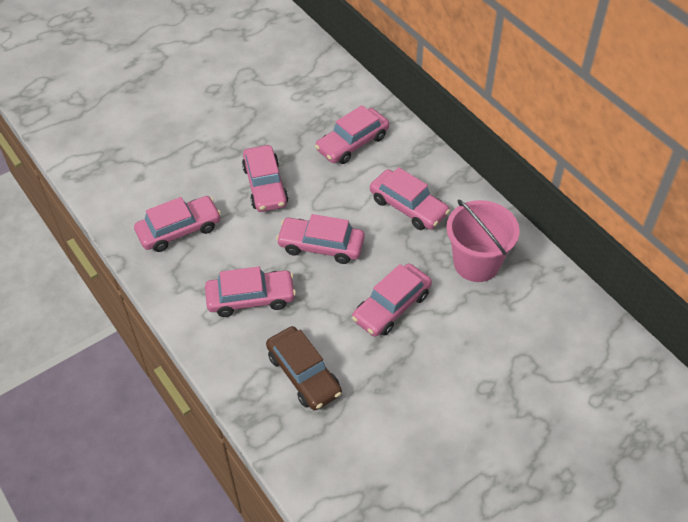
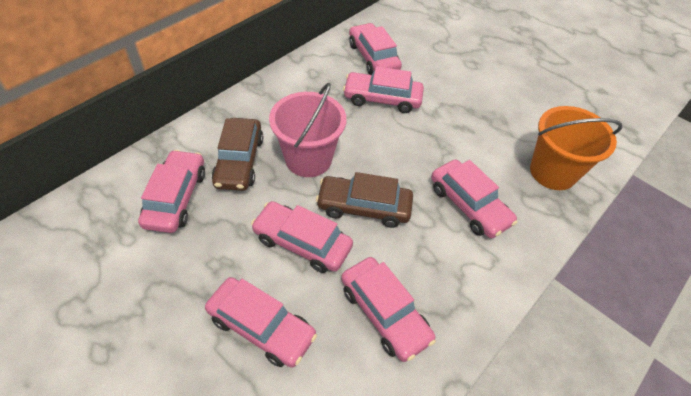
brown car: 1 -> 2
orange bucket: 0 -> 1

